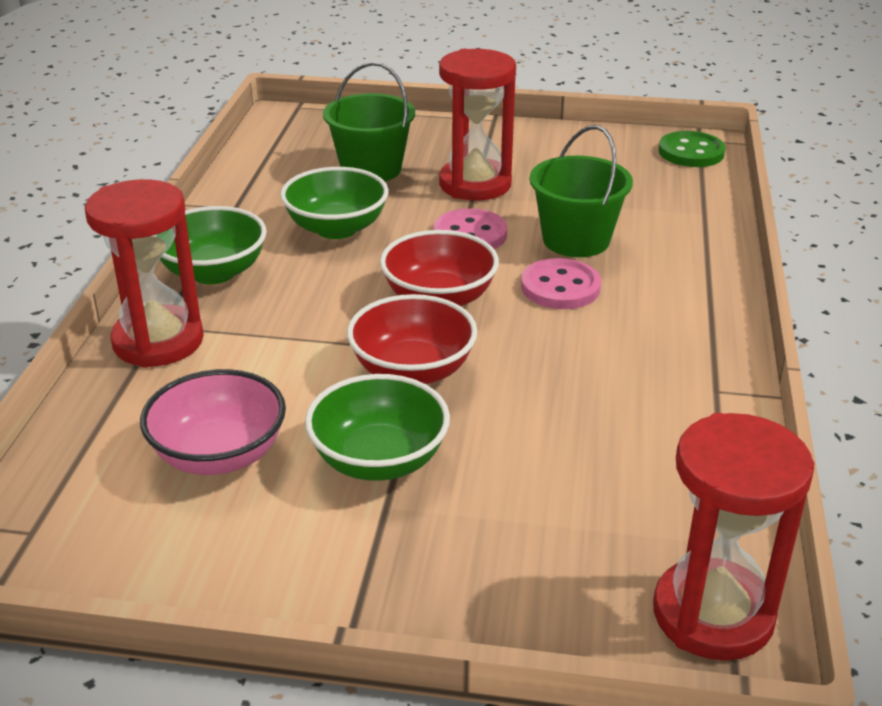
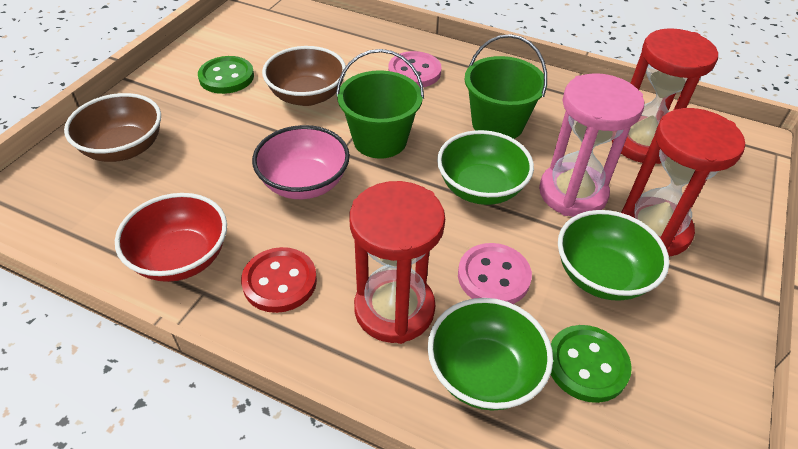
brown bowl: 0 -> 2
green button: 1 -> 2
pink hourglass: 0 -> 1
red bowl: 2 -> 1
red button: 0 -> 1

